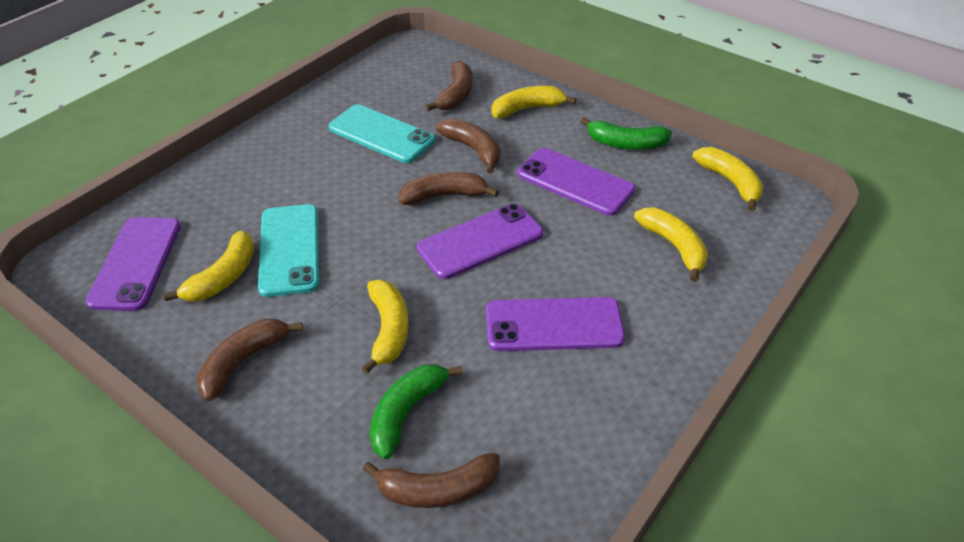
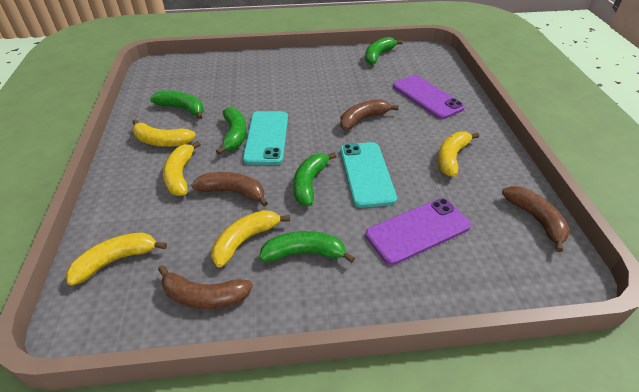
brown banana: 5 -> 4
green banana: 2 -> 5
purple phone: 4 -> 2

